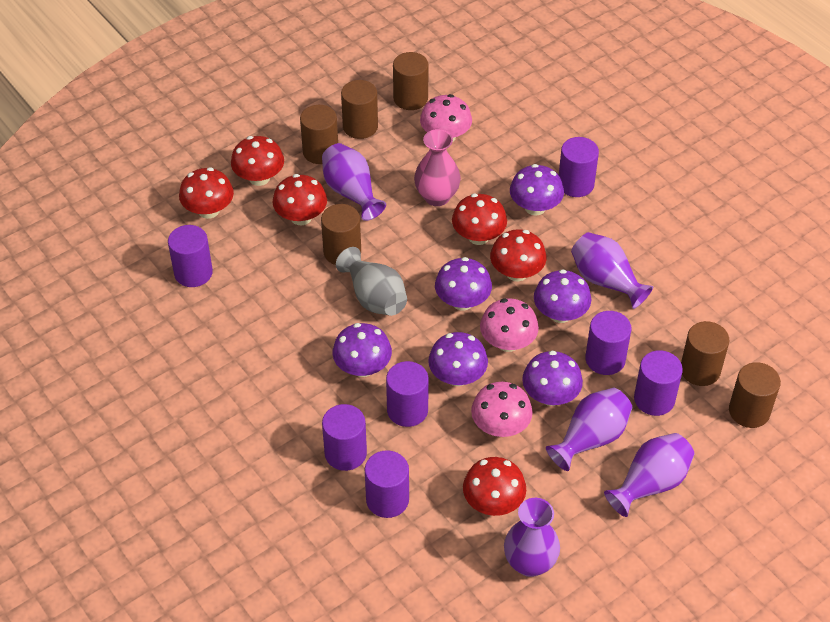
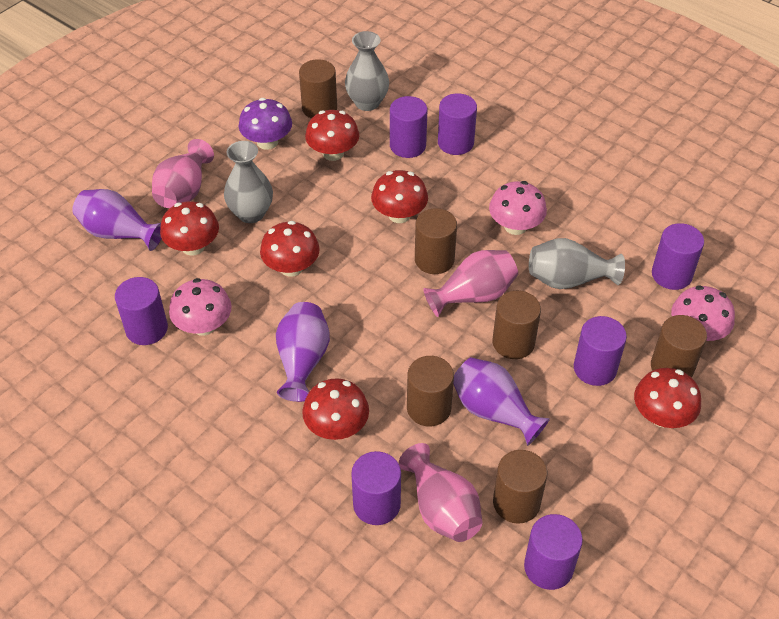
grey vase: 1 -> 3
pink vase: 1 -> 3
purple mushroom: 6 -> 1
purple vase: 5 -> 3

